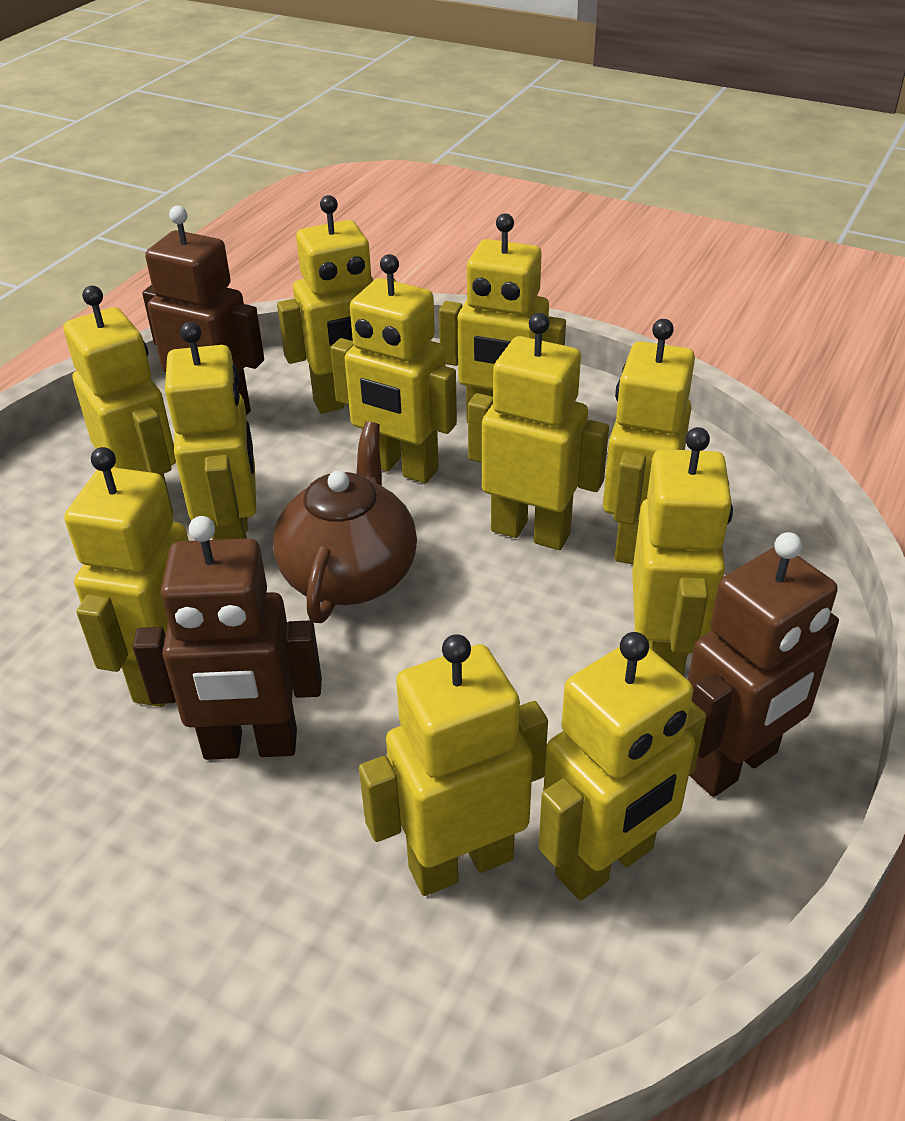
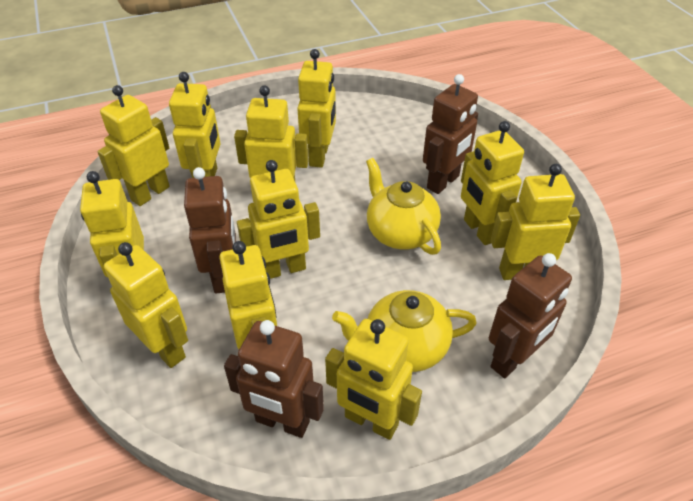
brown robot: 3 -> 4
brown teapot: 1 -> 0
yellow teapot: 0 -> 2

